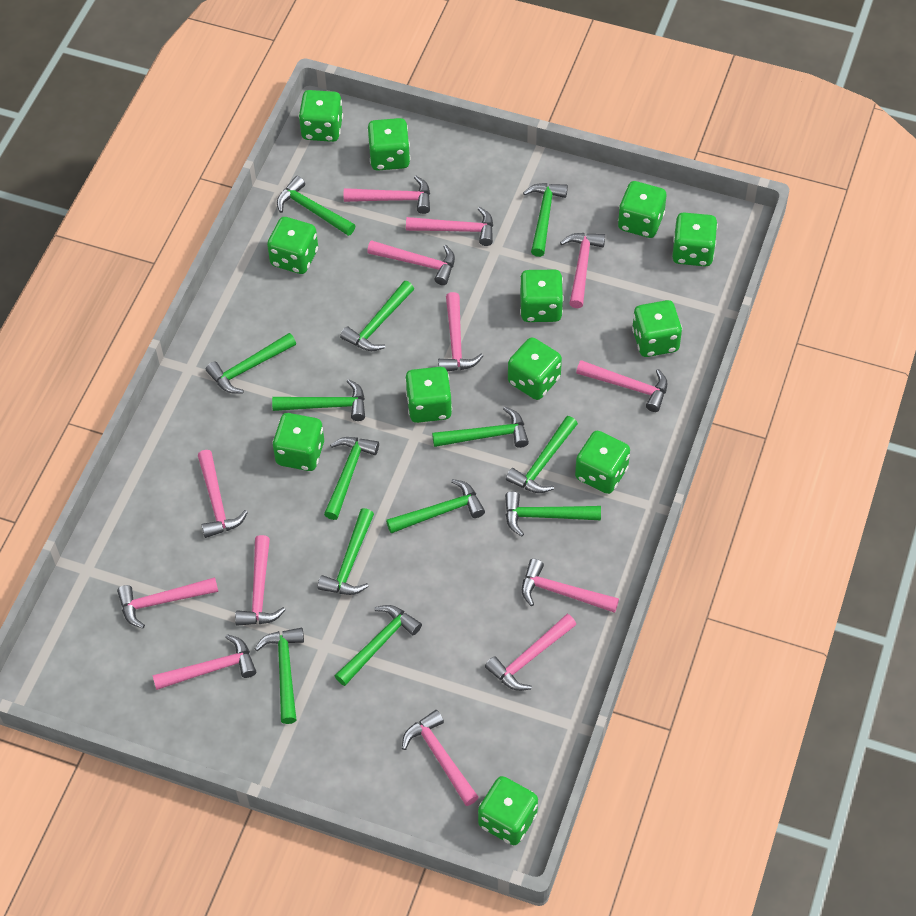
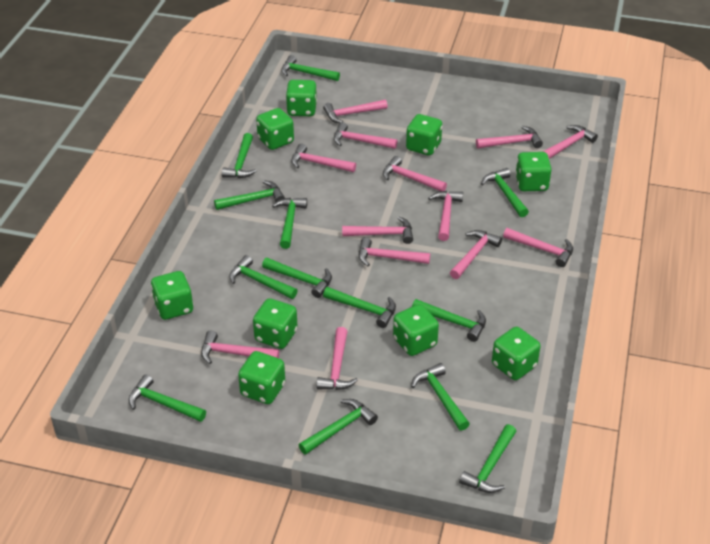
green dice: 12 -> 9

